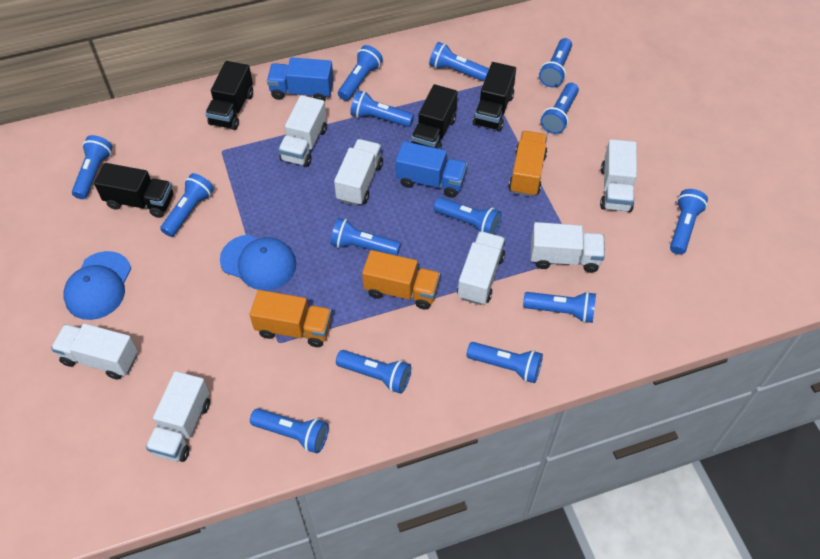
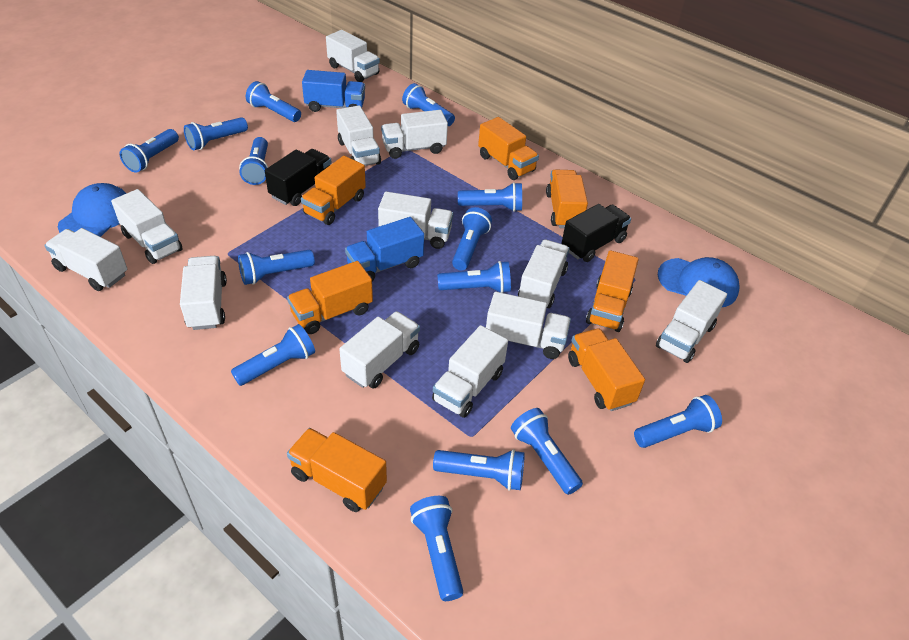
black truck: 4 -> 2
orange truck: 3 -> 7
white truck: 7 -> 12

